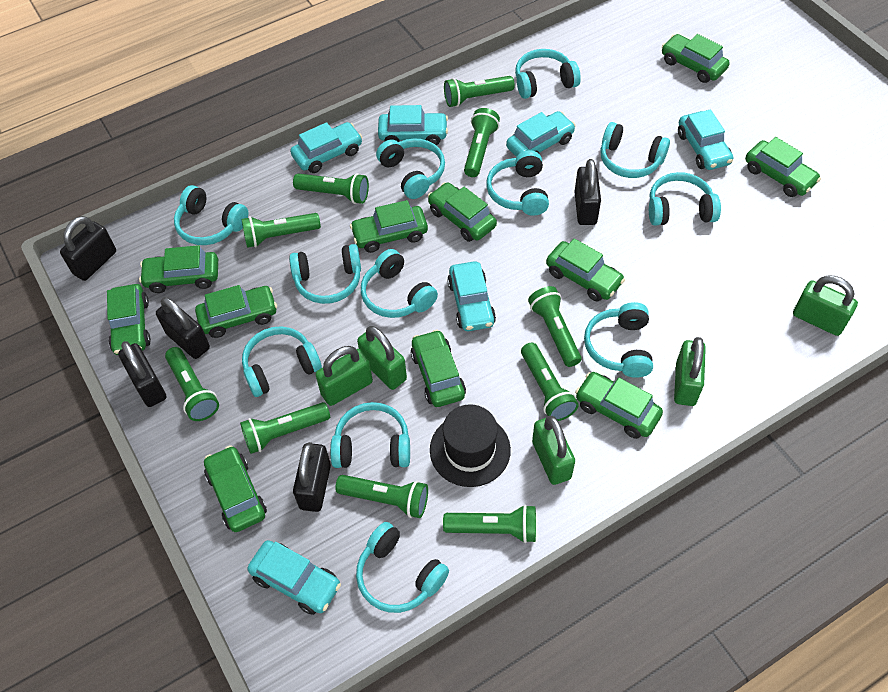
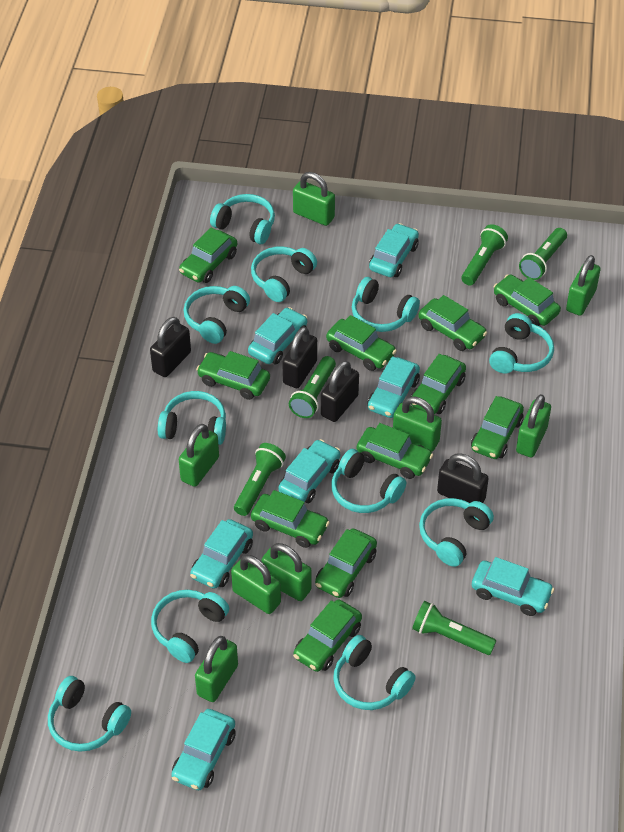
black hat: 1 -> 0
black padlock: 5 -> 4
green flashlight: 10 -> 5
green padlock: 5 -> 8
turquoise car: 6 -> 7
turquoise headphones: 12 -> 11

